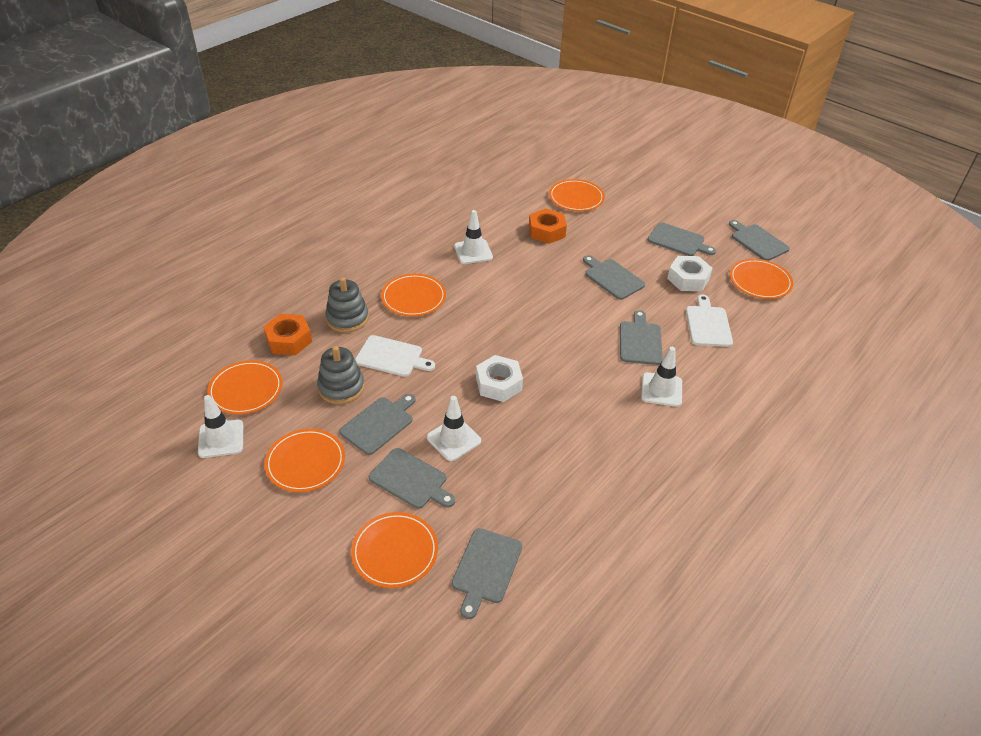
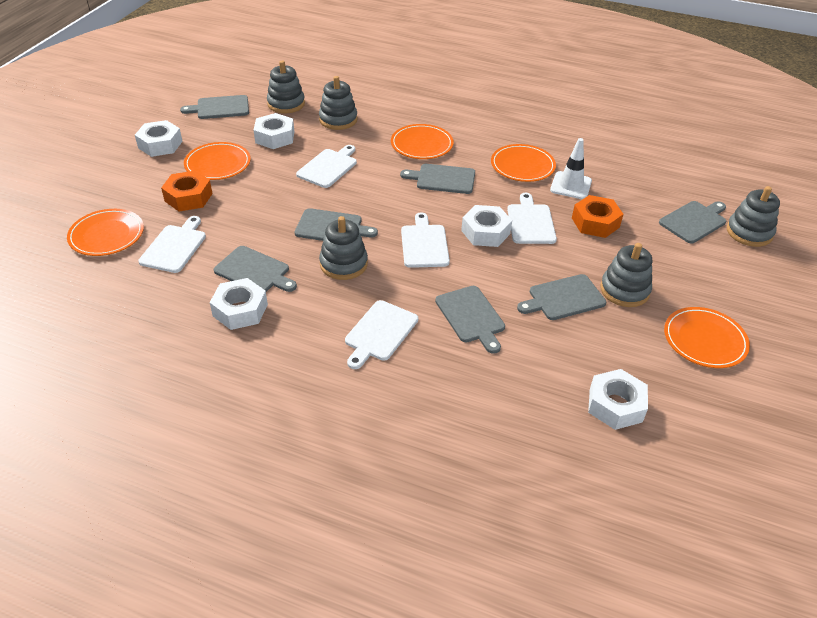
grey stacking toy: 2 -> 5
orange plate: 6 -> 5
white cutting board: 2 -> 5
white nut: 2 -> 5
white traffic cone: 4 -> 1

